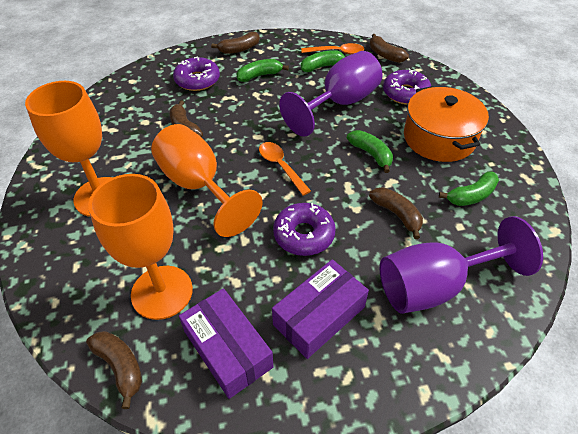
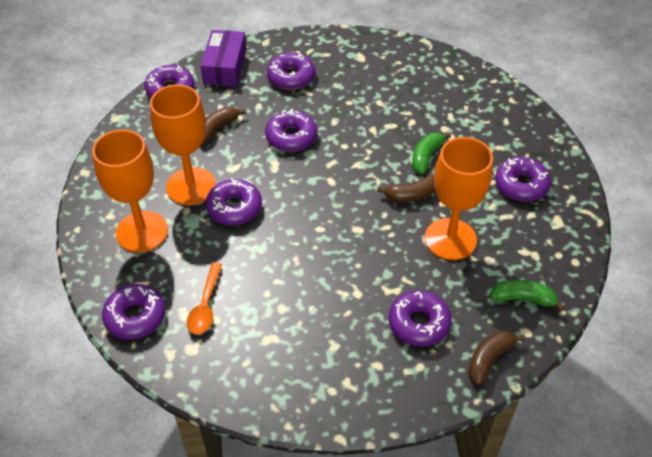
brown banana: 5 -> 3
green banana: 4 -> 2
orange pot: 1 -> 0
orange spoon: 2 -> 1
purple box: 2 -> 1
purple donut: 3 -> 7
purple goblet: 2 -> 0

